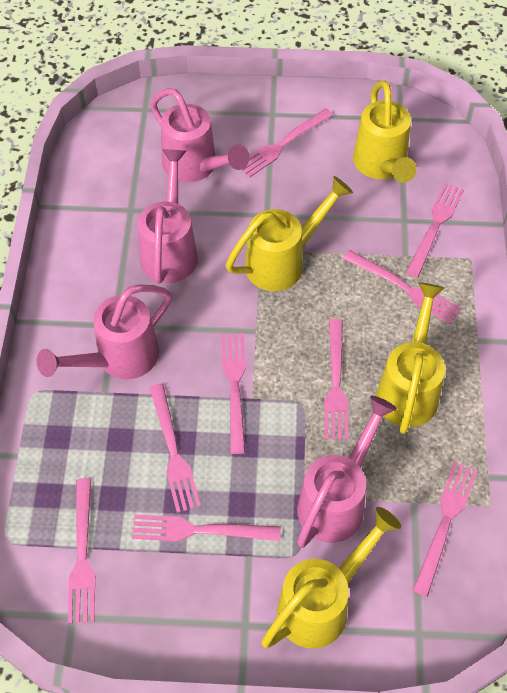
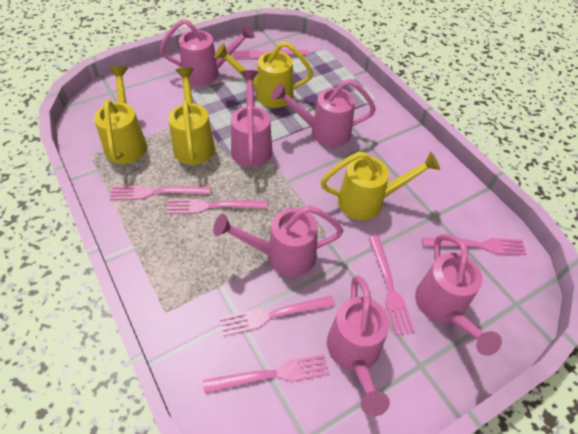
pink fork: 9 -> 7
pink watering can: 4 -> 6

